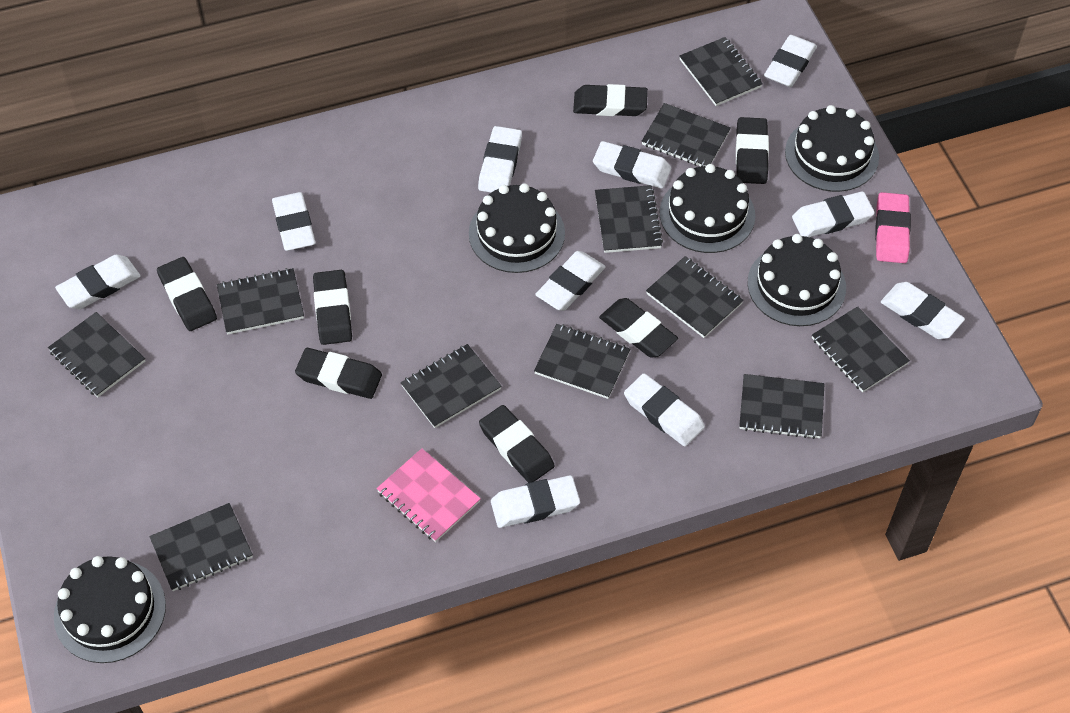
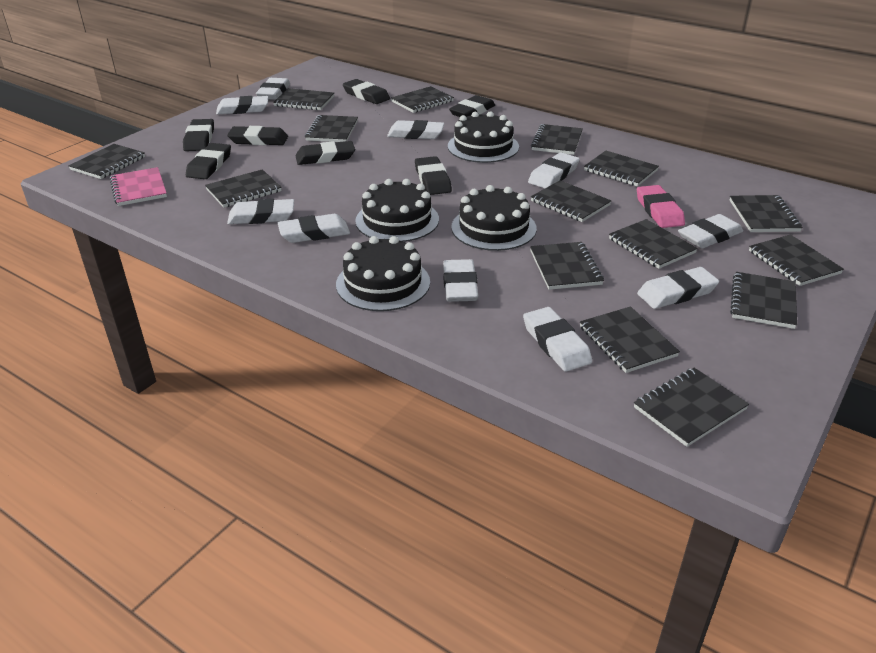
black cake: 5 -> 4
black notebook: 11 -> 15

